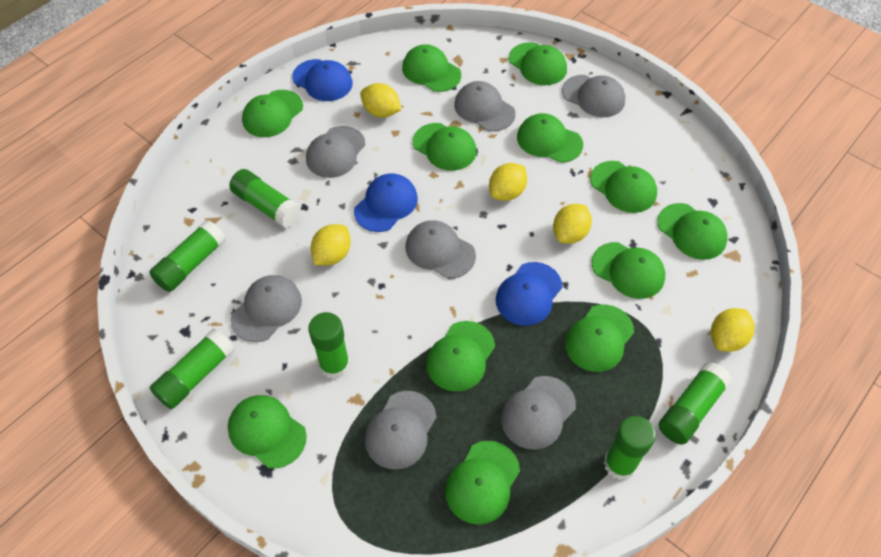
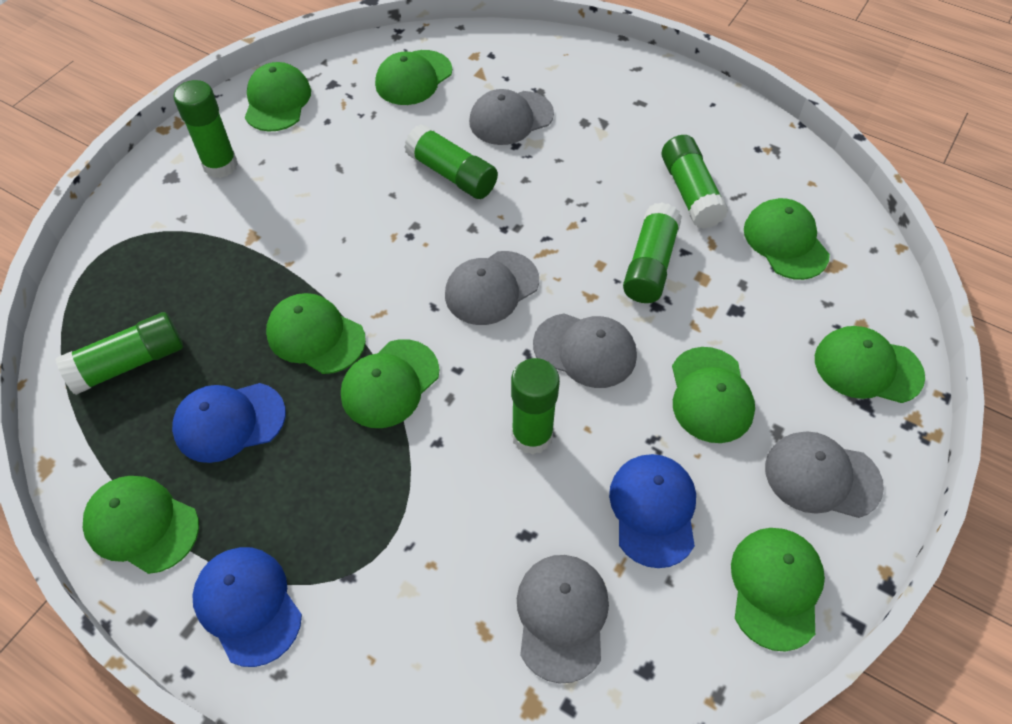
green cap: 12 -> 9
grey cap: 7 -> 5
yellow lemon: 5 -> 0

